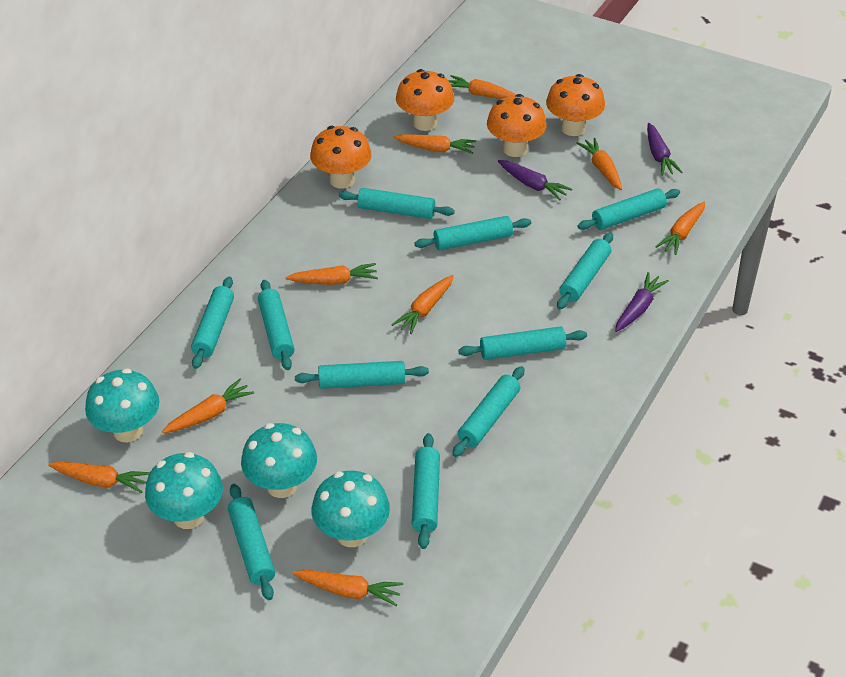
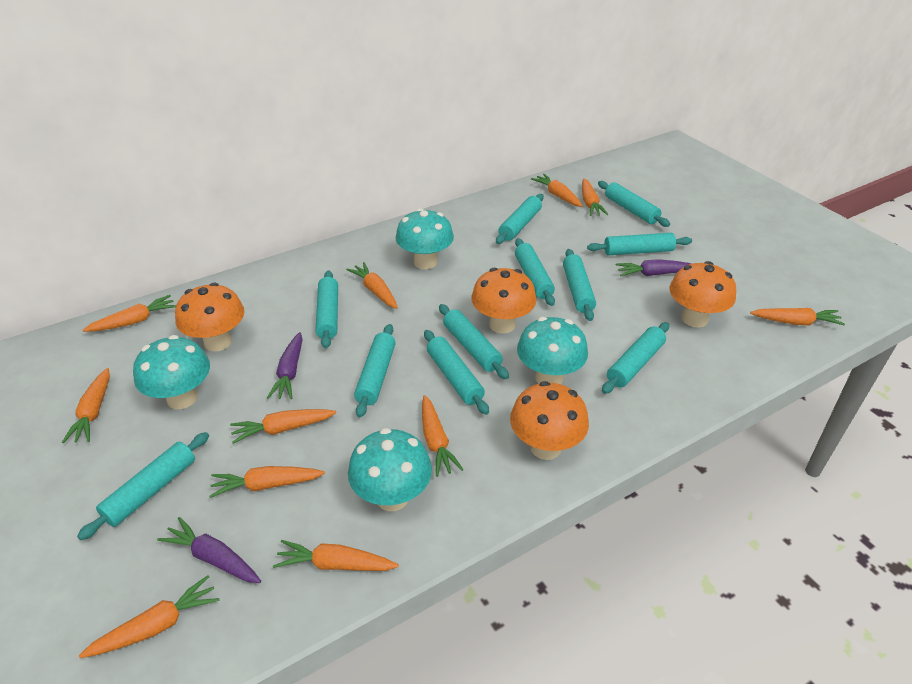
orange carrot: 9 -> 11

